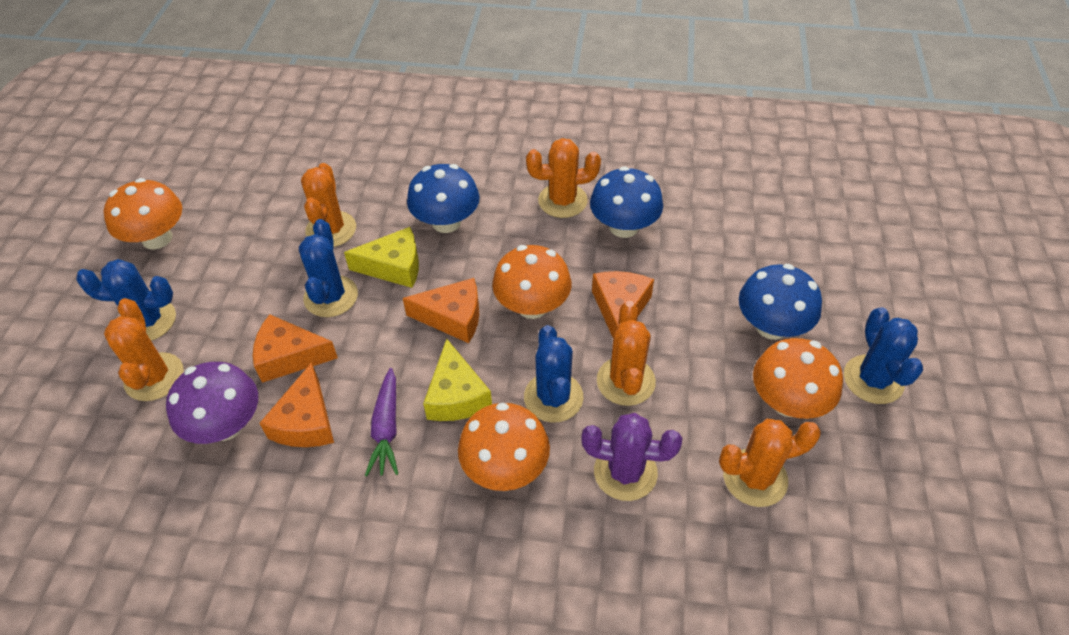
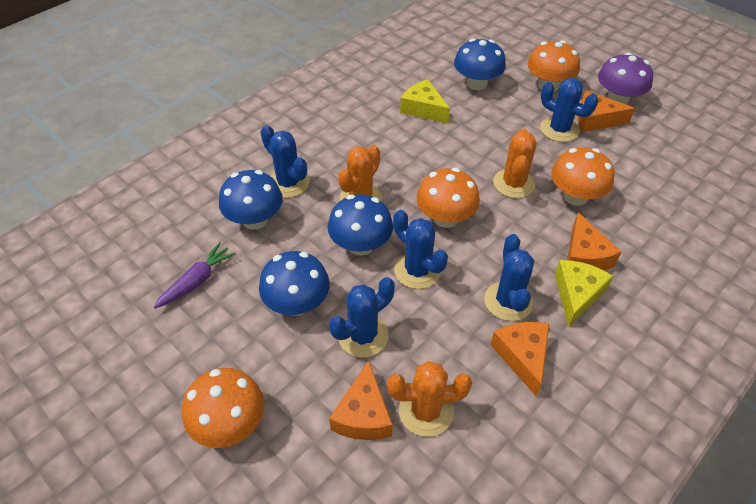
blue cactus: 4 -> 5
blue mushroom: 3 -> 4
orange cactus: 5 -> 3
purple cactus: 1 -> 0

